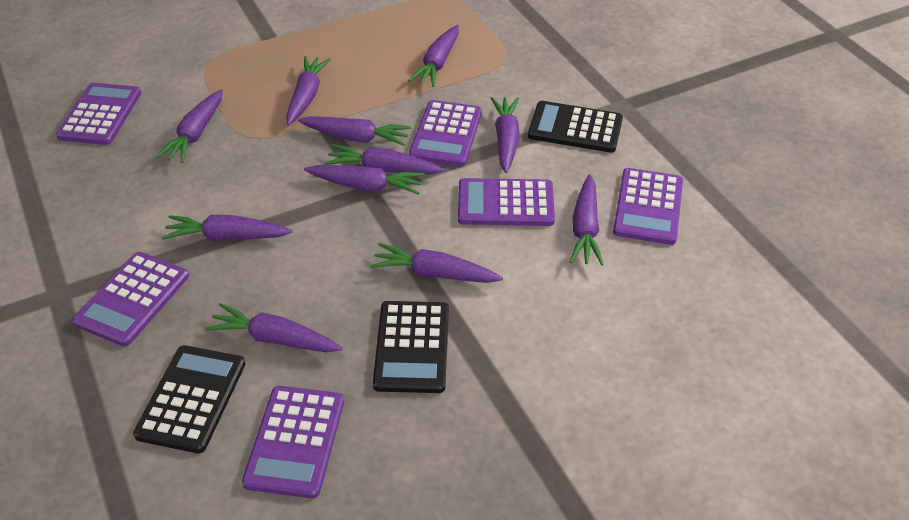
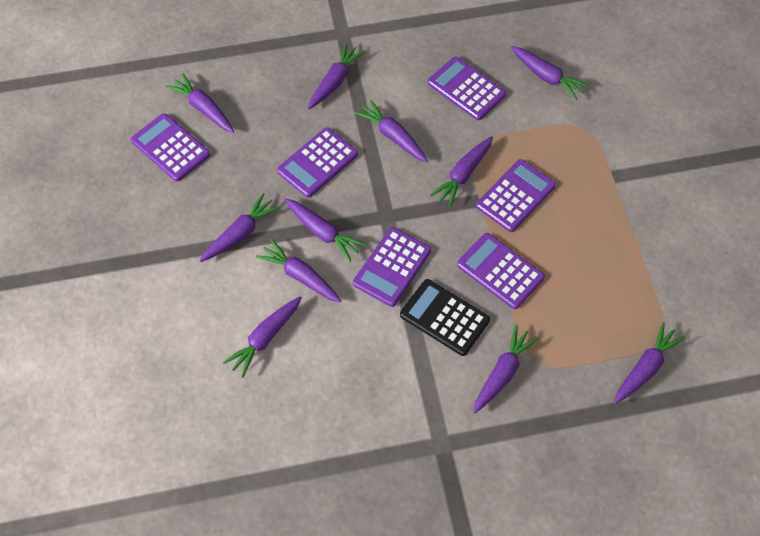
black calculator: 3 -> 1

